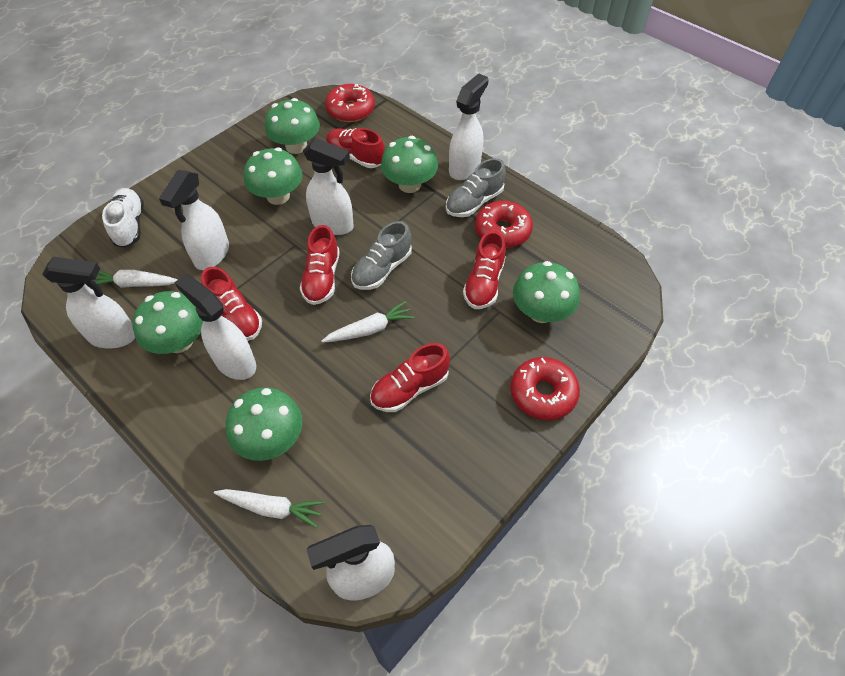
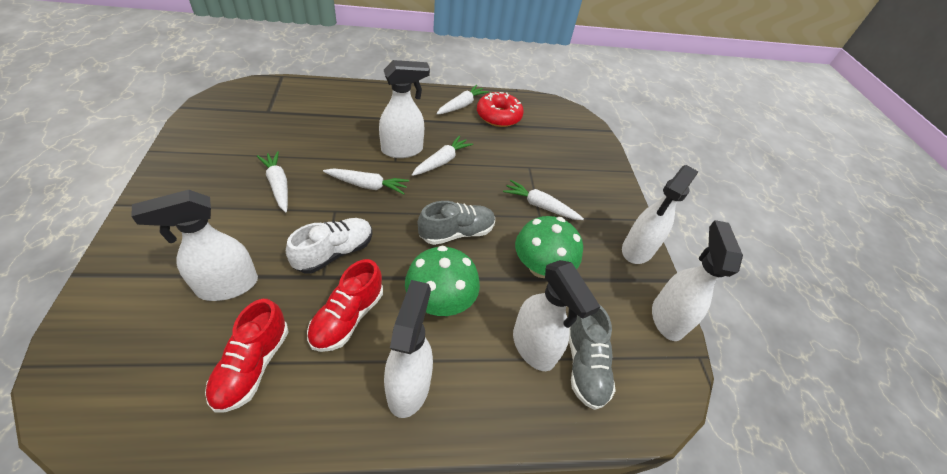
green mushroom: 6 -> 2
red donut: 3 -> 1
red shoe: 5 -> 2
white carrot: 3 -> 5

